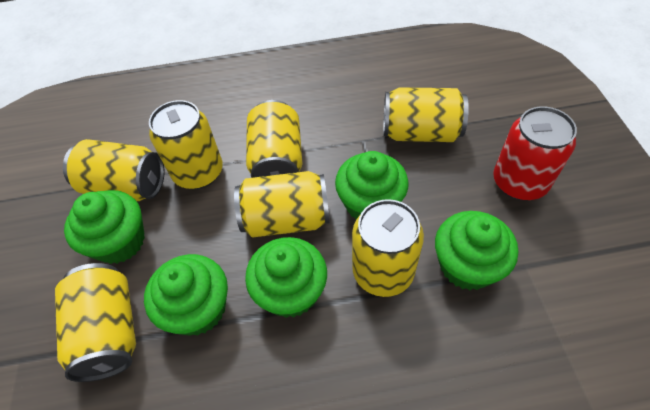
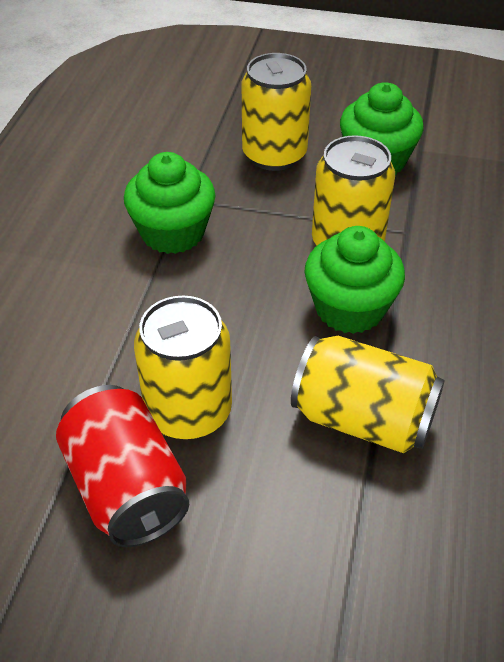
green cupcake: 5 -> 3
yellow can: 7 -> 4

